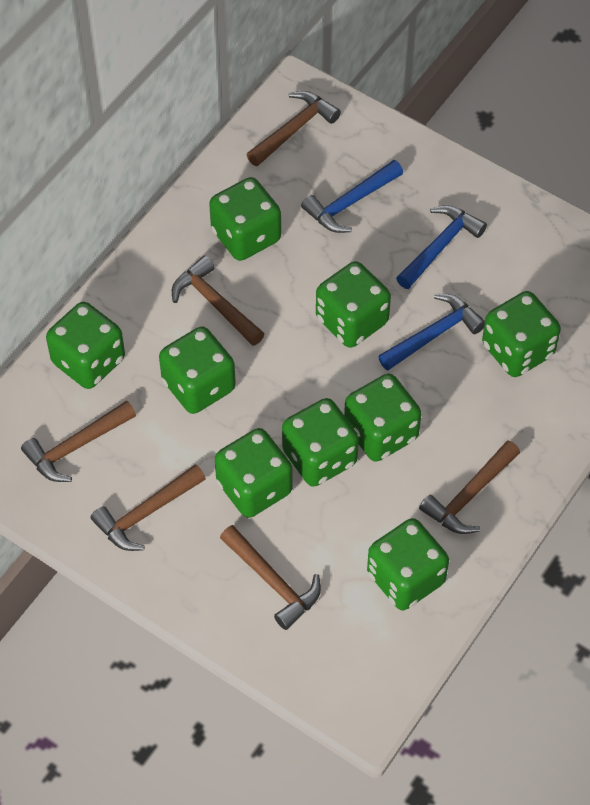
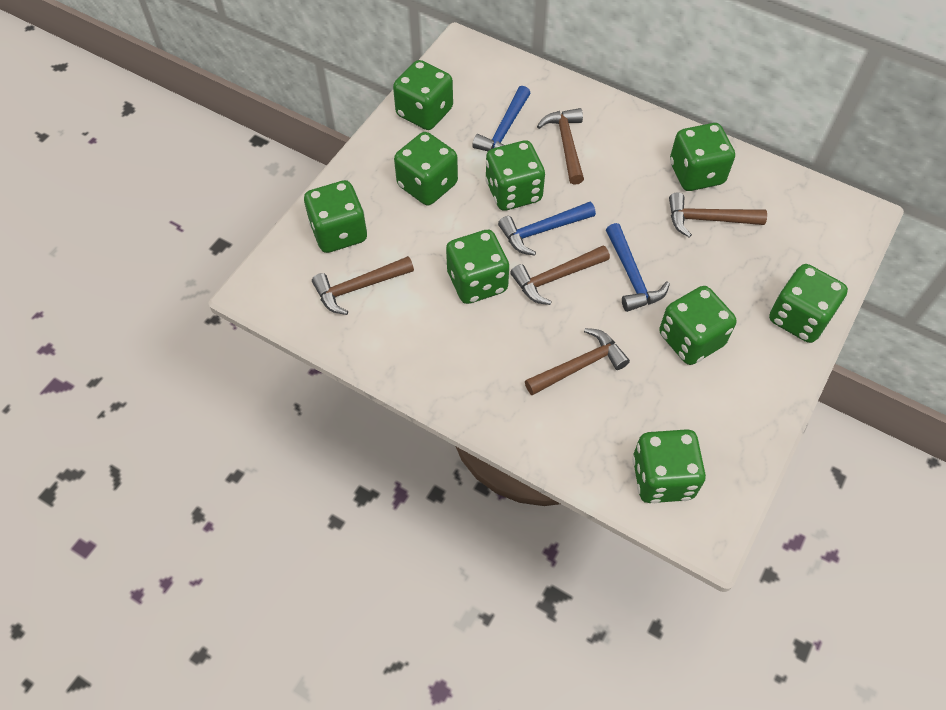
brown hammer: 6 -> 5

